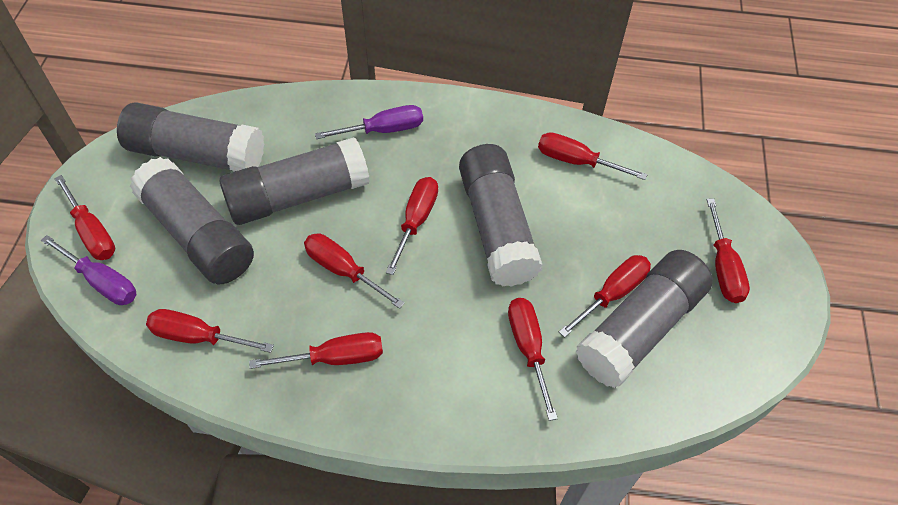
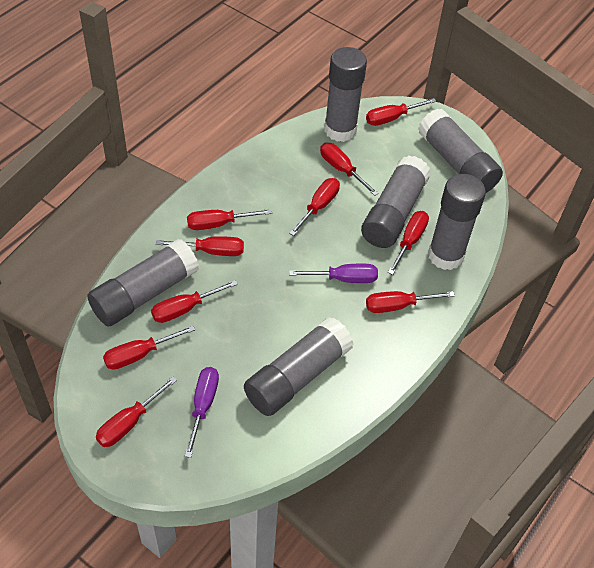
grey glue stick: 5 -> 6
red screwdriver: 9 -> 10

